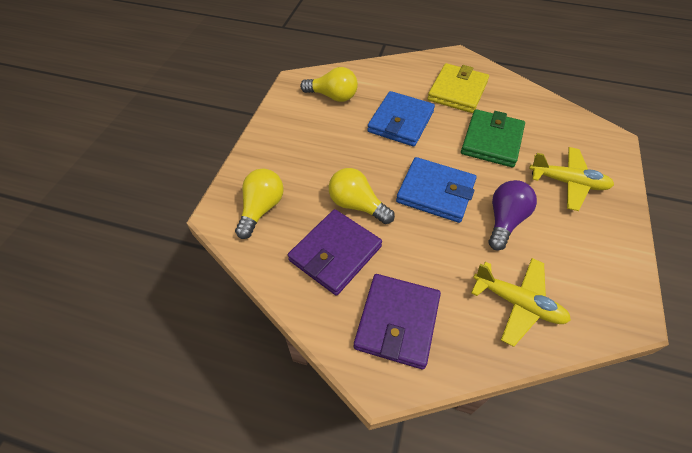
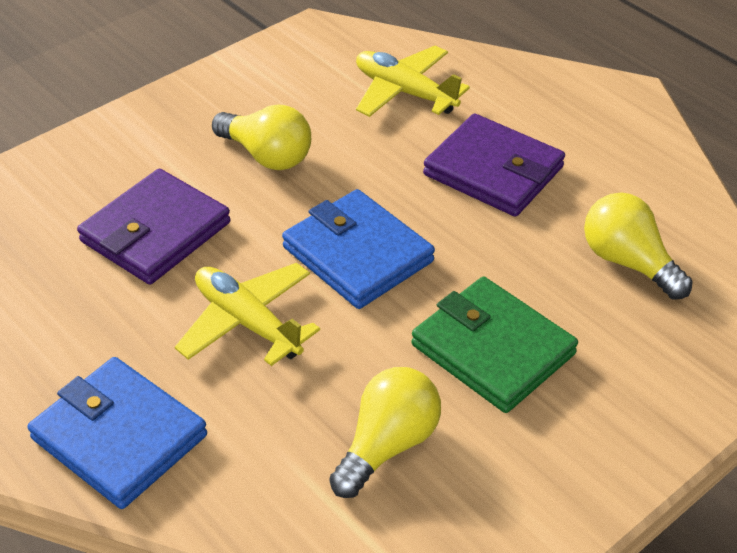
purple light bulb: 1 -> 0
yellow wallet: 1 -> 0

